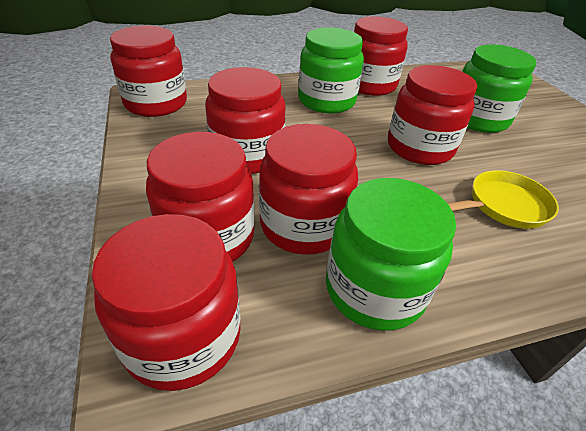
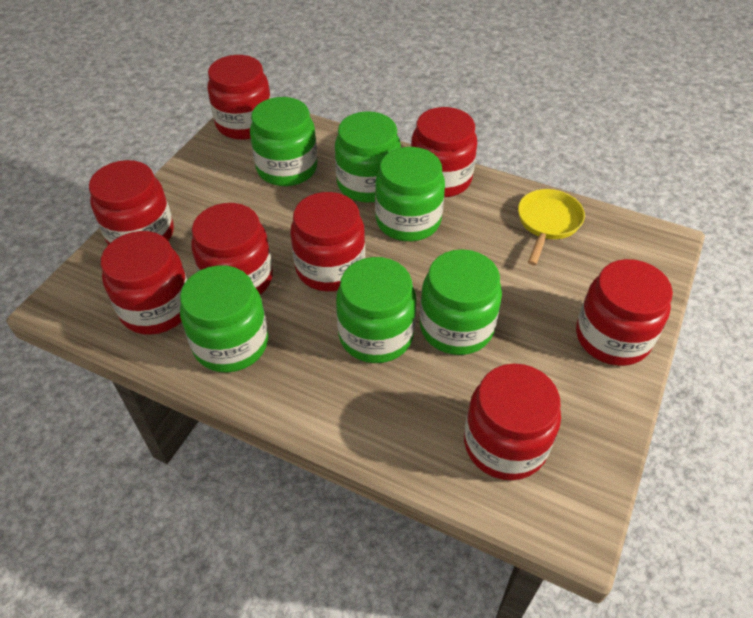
green jar: 3 -> 6
red jar: 7 -> 8

